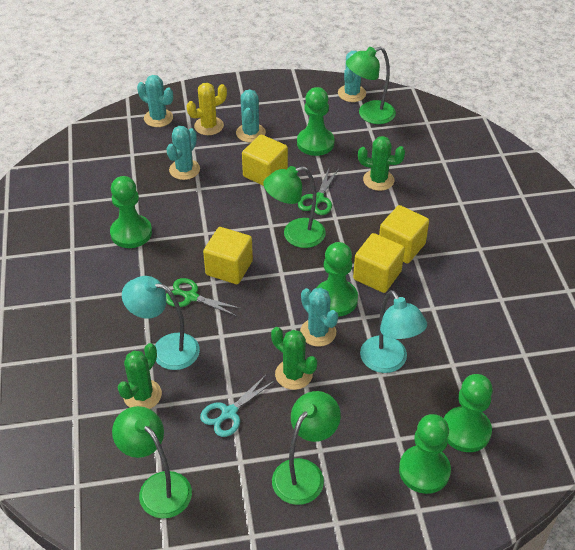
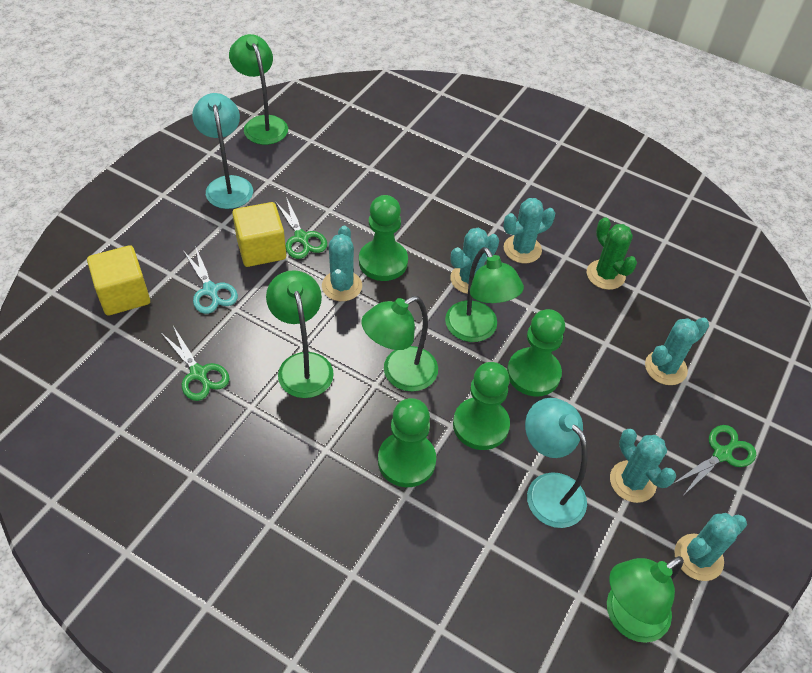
green cactus: 3 -> 1
green lamp: 4 -> 5
green pawn: 5 -> 4
green scissors: 2 -> 3
turquoise cactus: 5 -> 6
yellow cactus: 1 -> 0
yellow cube: 4 -> 2

